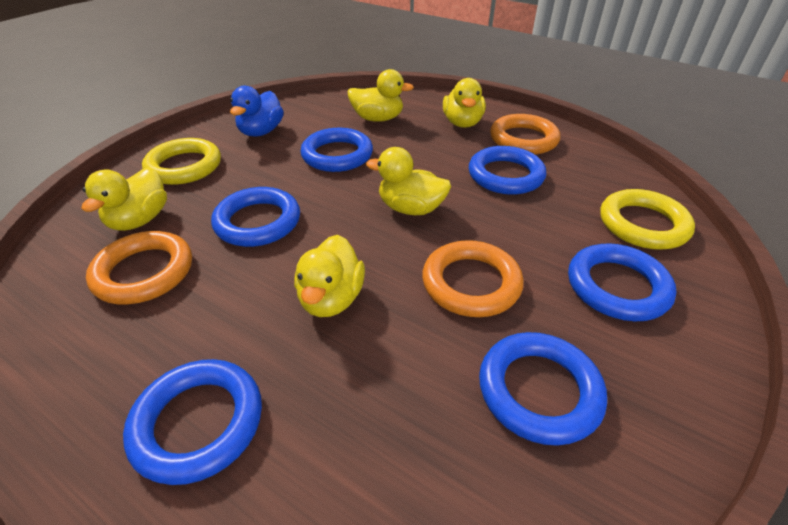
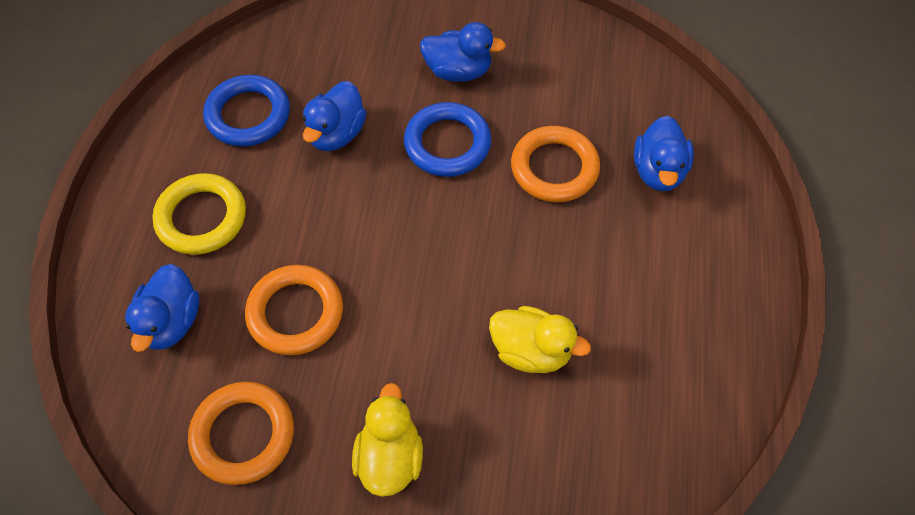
blue duck: 1 -> 4
blue ring: 6 -> 2
yellow duck: 5 -> 2
yellow ring: 2 -> 1

